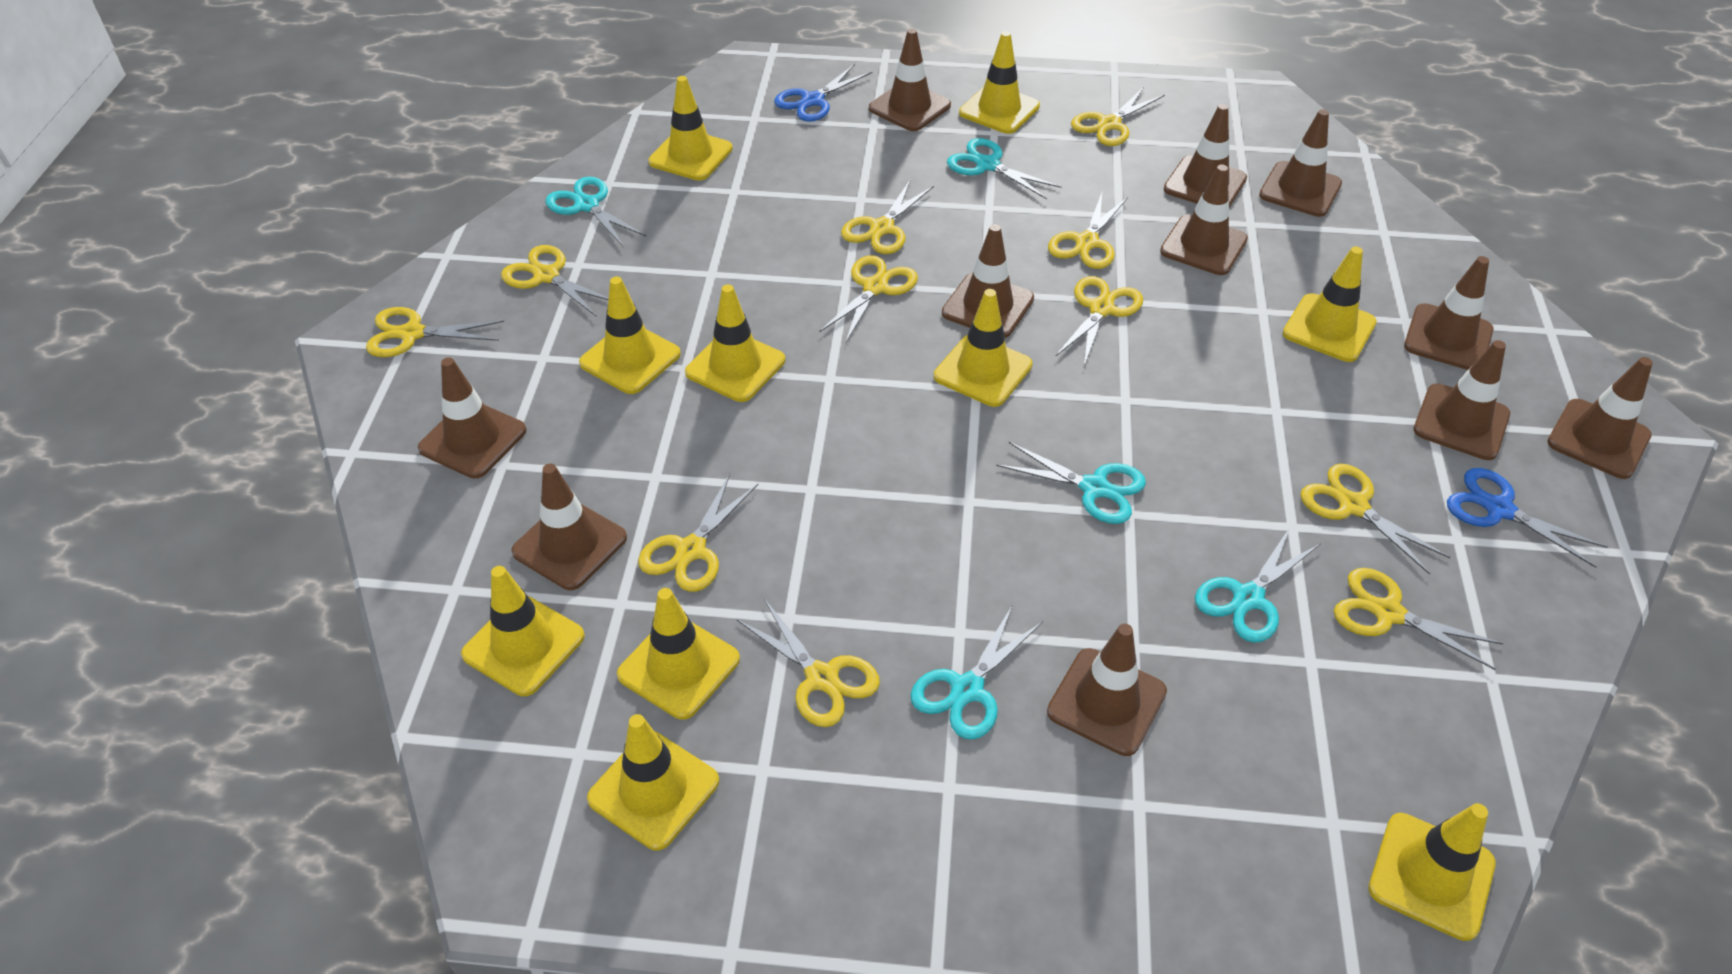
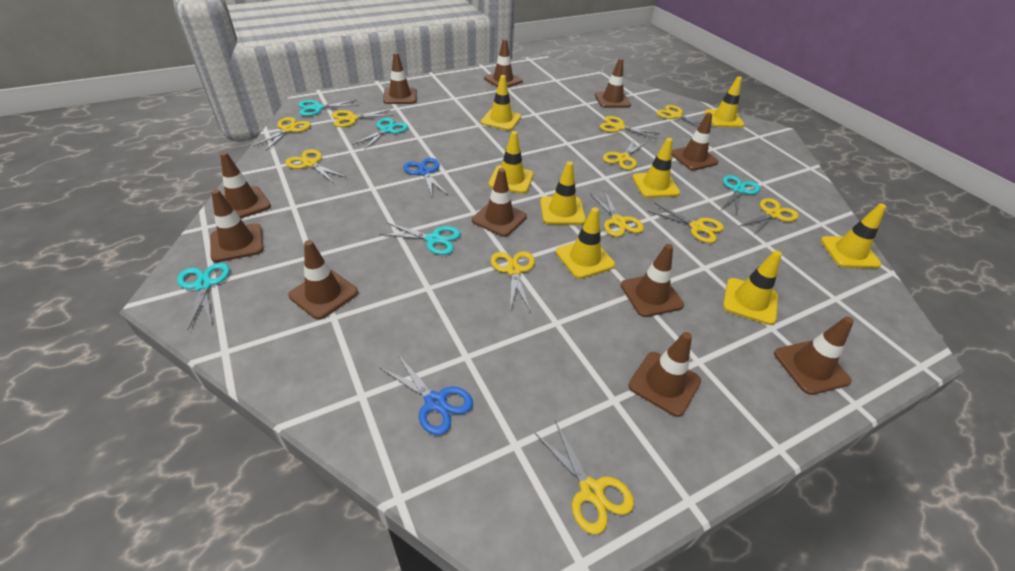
yellow traffic cone: 10 -> 8

